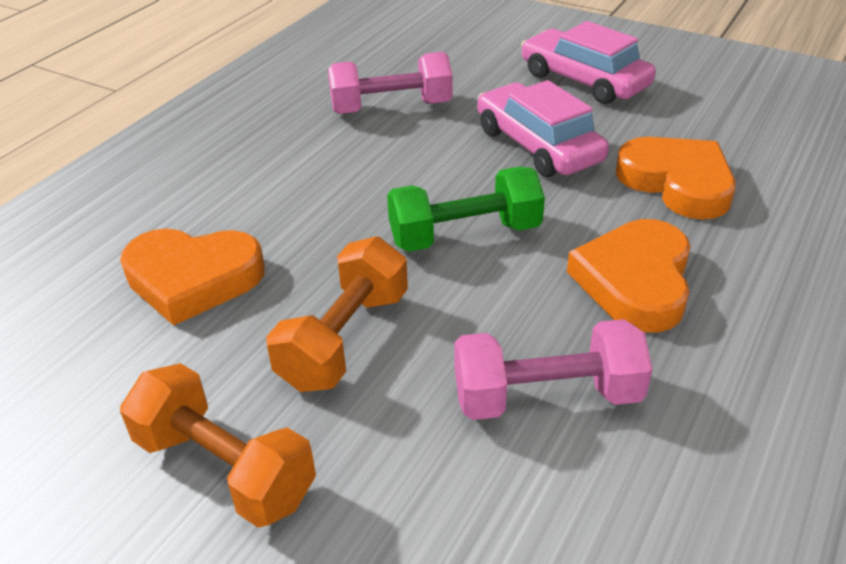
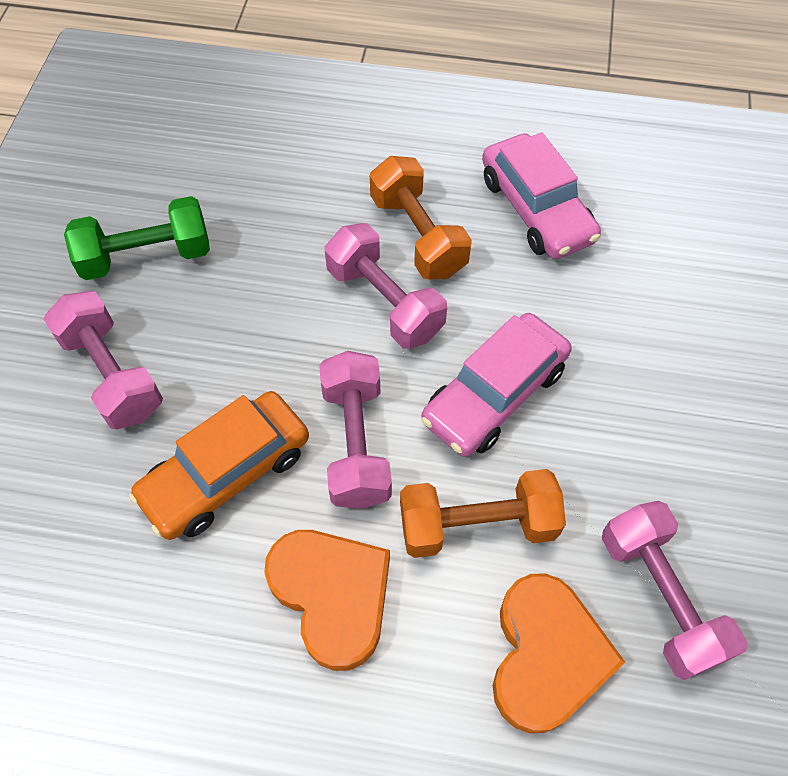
orange car: 0 -> 1
orange heart: 3 -> 2
pink dumbbell: 2 -> 4

